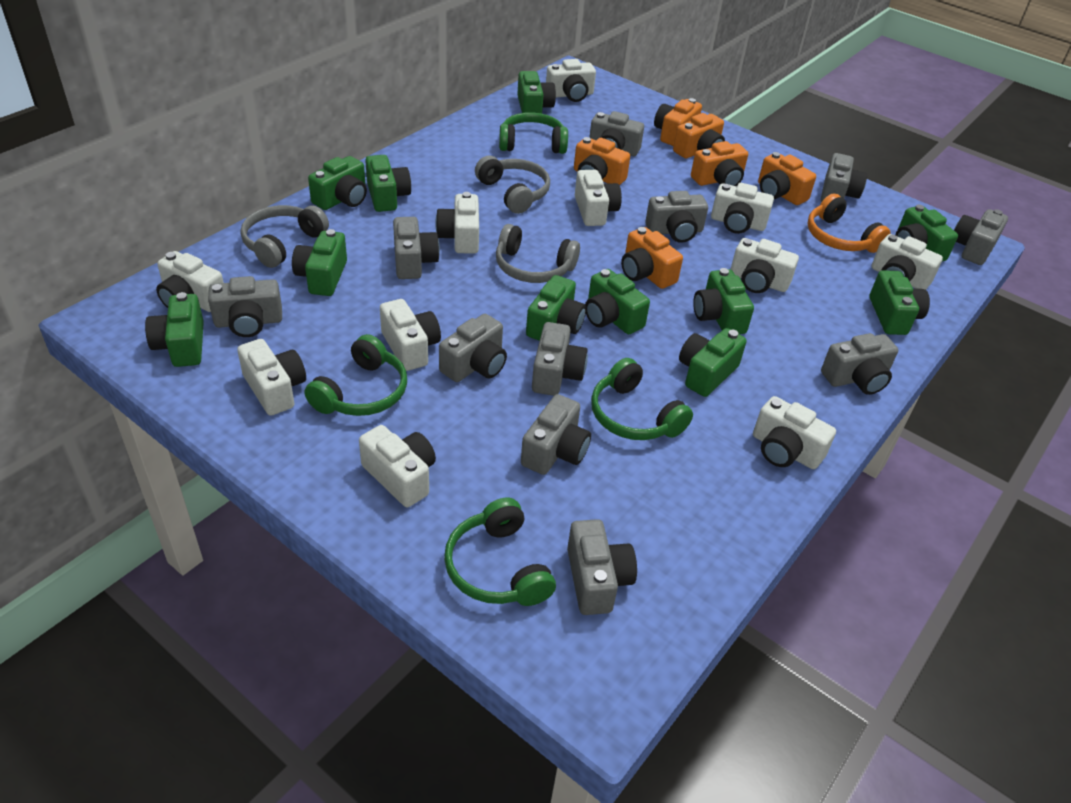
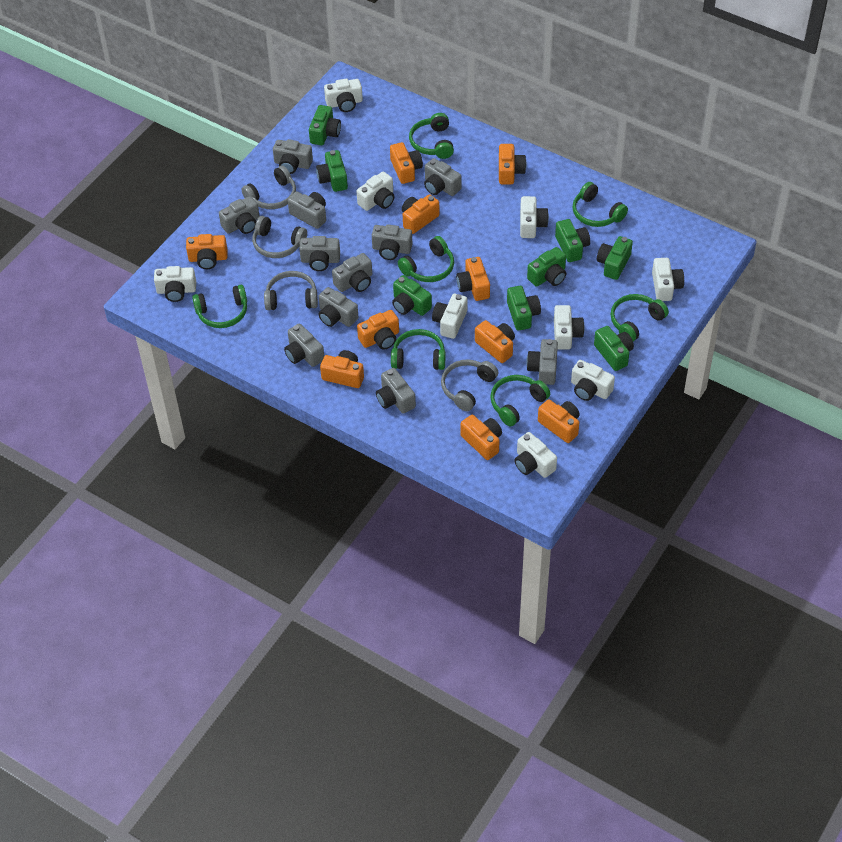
green camera: 11 -> 8
green headphones: 4 -> 7
grey headphones: 3 -> 4
orange camera: 6 -> 10
orange headphones: 1 -> 0
white camera: 11 -> 9

